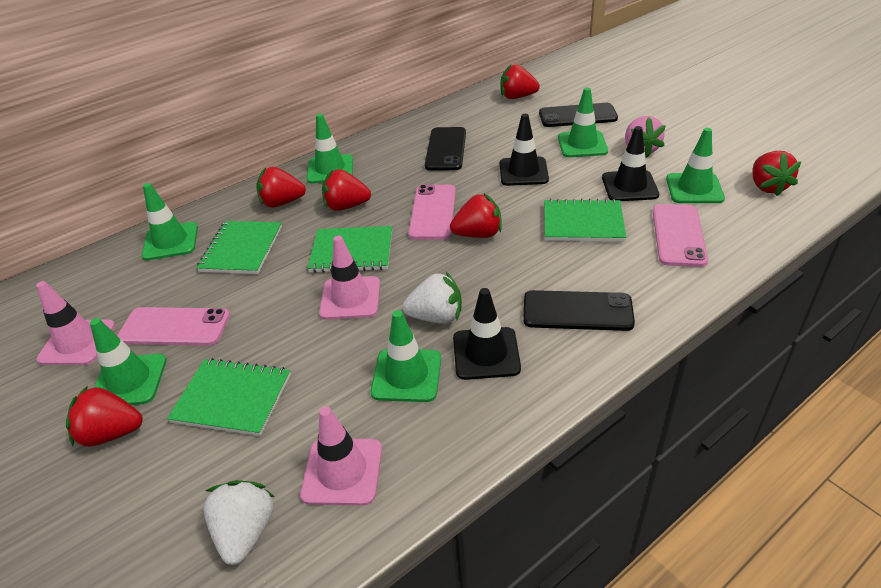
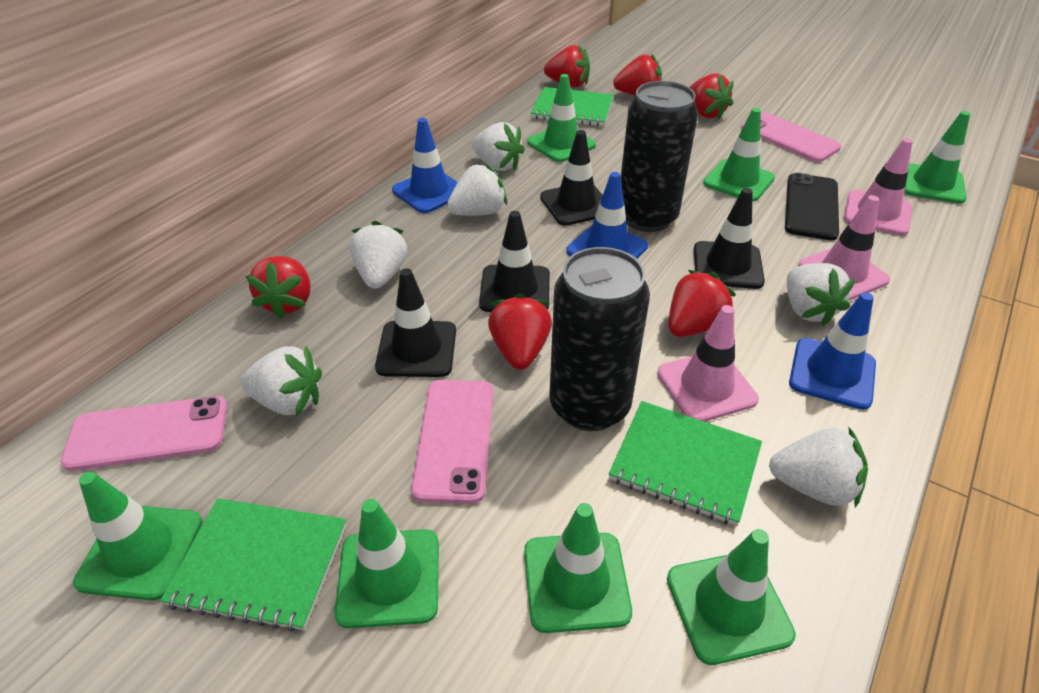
black can: 0 -> 2
black phone: 3 -> 1
black traffic cone: 3 -> 4
blue traffic cone: 0 -> 3
green notebook: 4 -> 3
green traffic cone: 6 -> 7
pink strawberry: 1 -> 0
white strawberry: 2 -> 6

